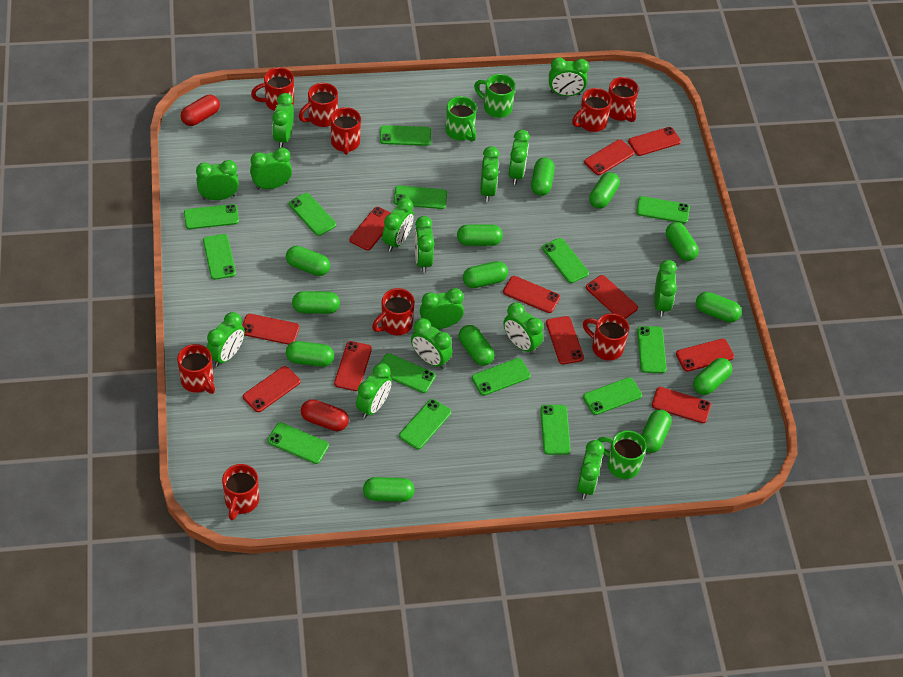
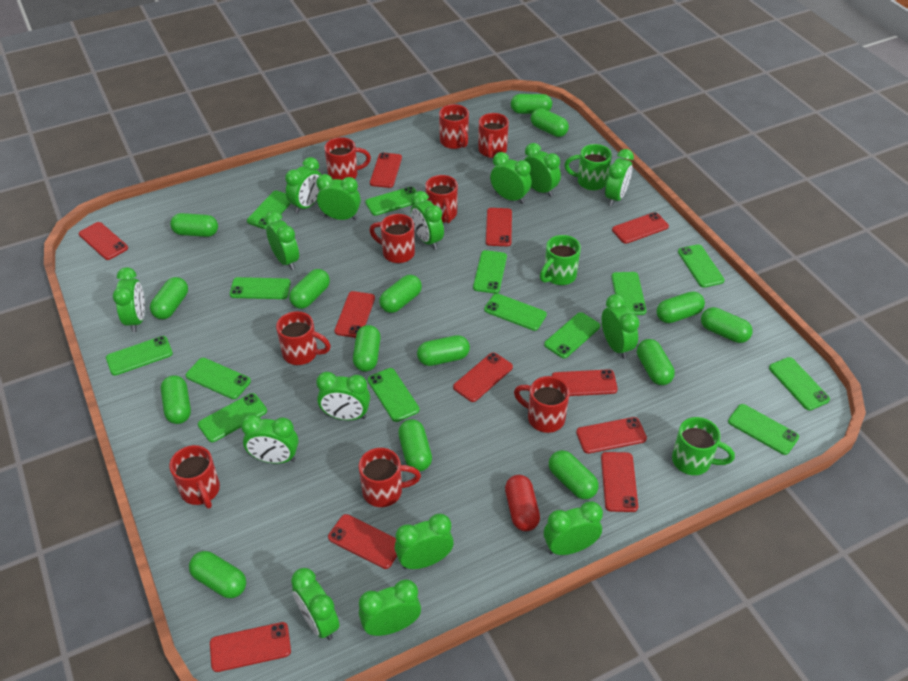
green capsule: 13 -> 15
red capsule: 2 -> 1

